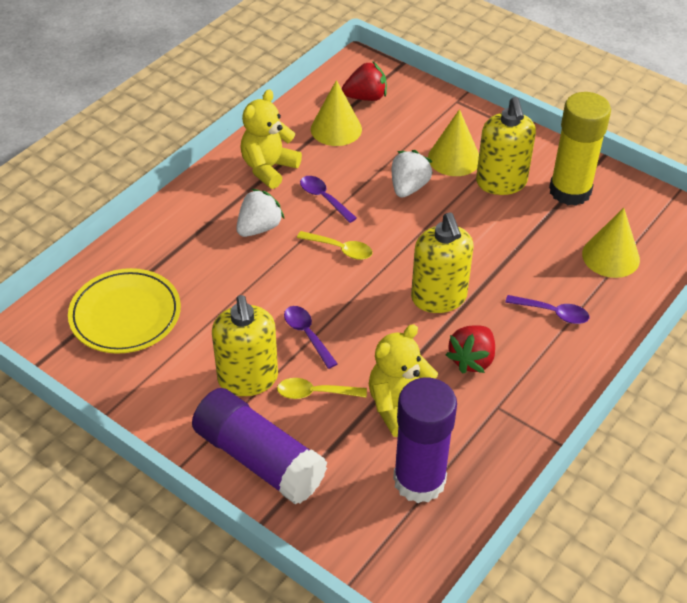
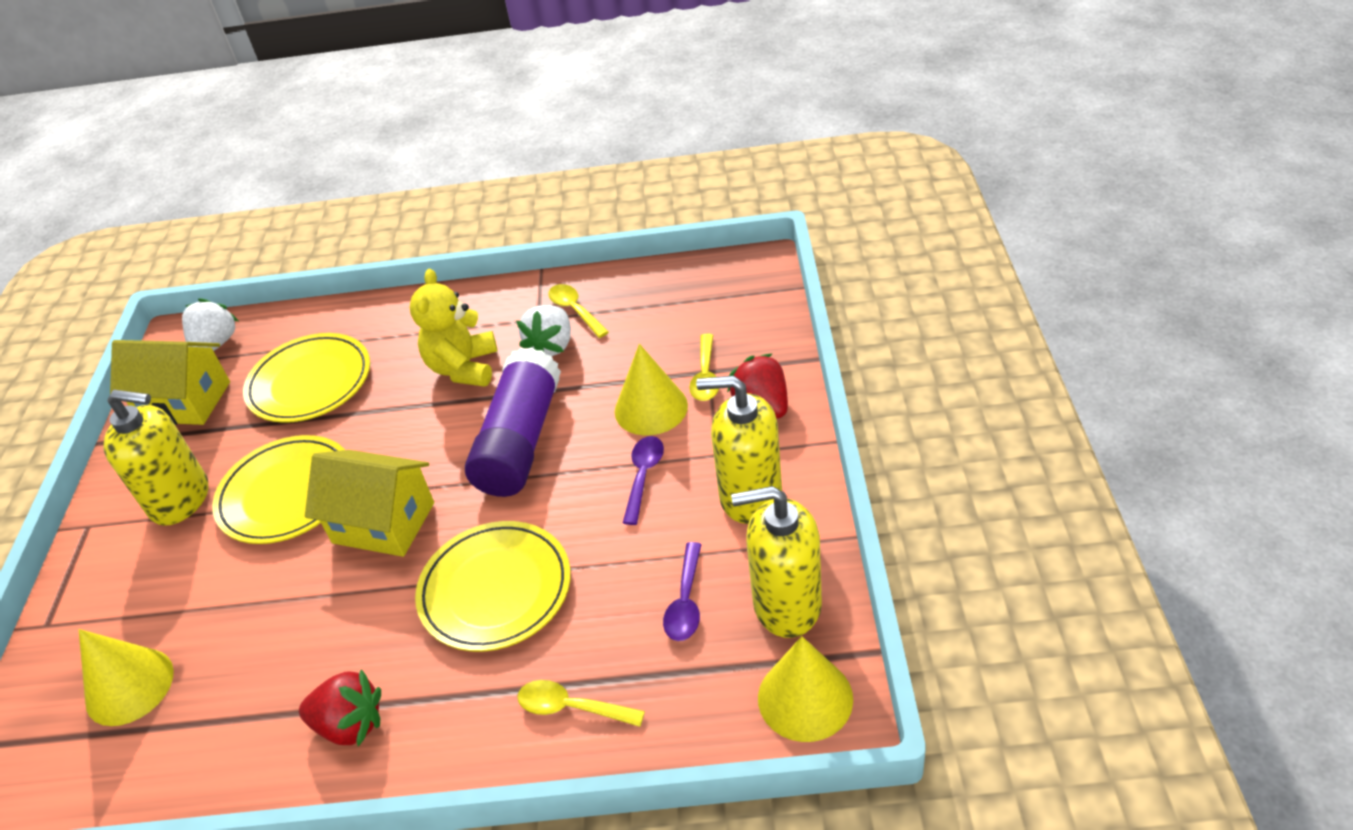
purple glue stick: 2 -> 1
purple spoon: 3 -> 2
yellow glue stick: 1 -> 0
yellow house: 0 -> 2
yellow plate: 1 -> 3
yellow spoon: 2 -> 3
yellow teddy bear: 2 -> 1

